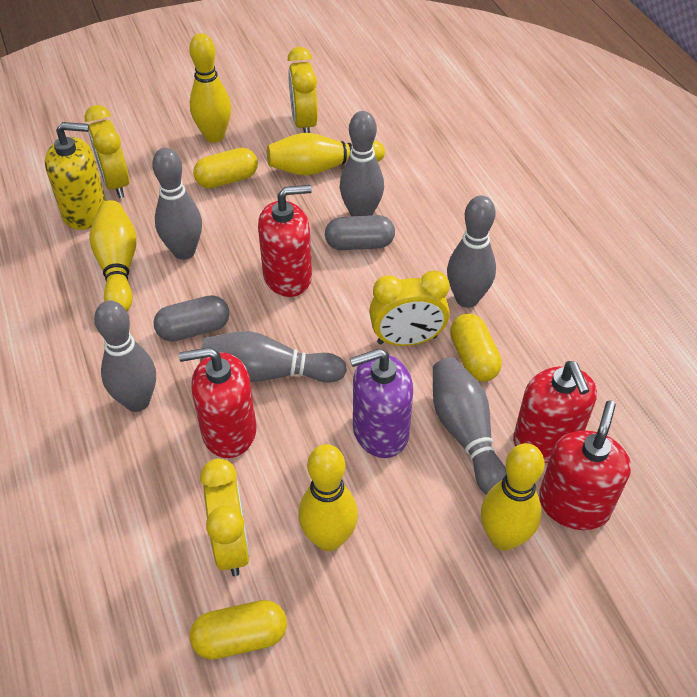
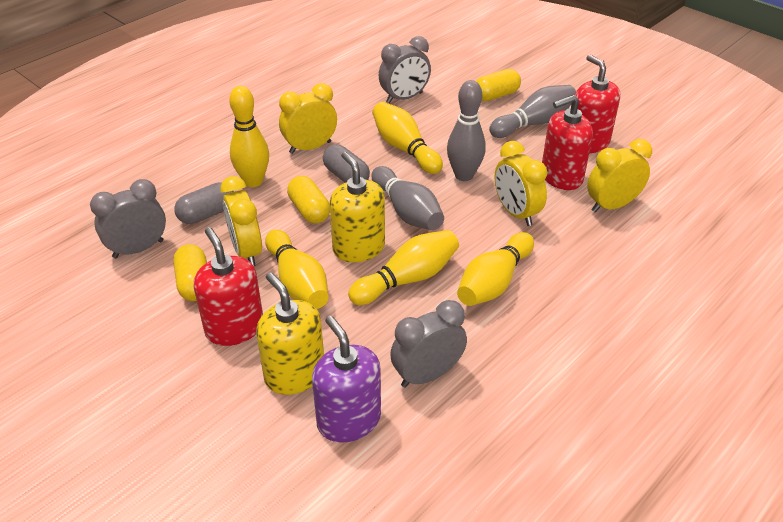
grey bowling pin: 6 -> 3
grey clock: 0 -> 3
red soap dispenser: 4 -> 3
yellow soap dispenser: 1 -> 2

